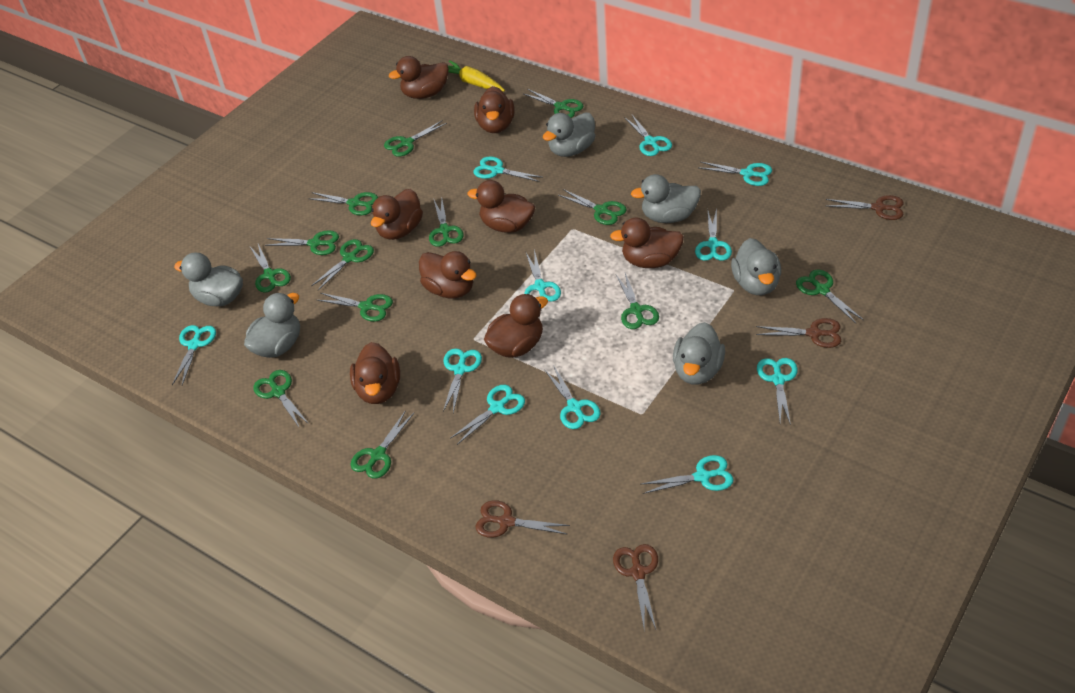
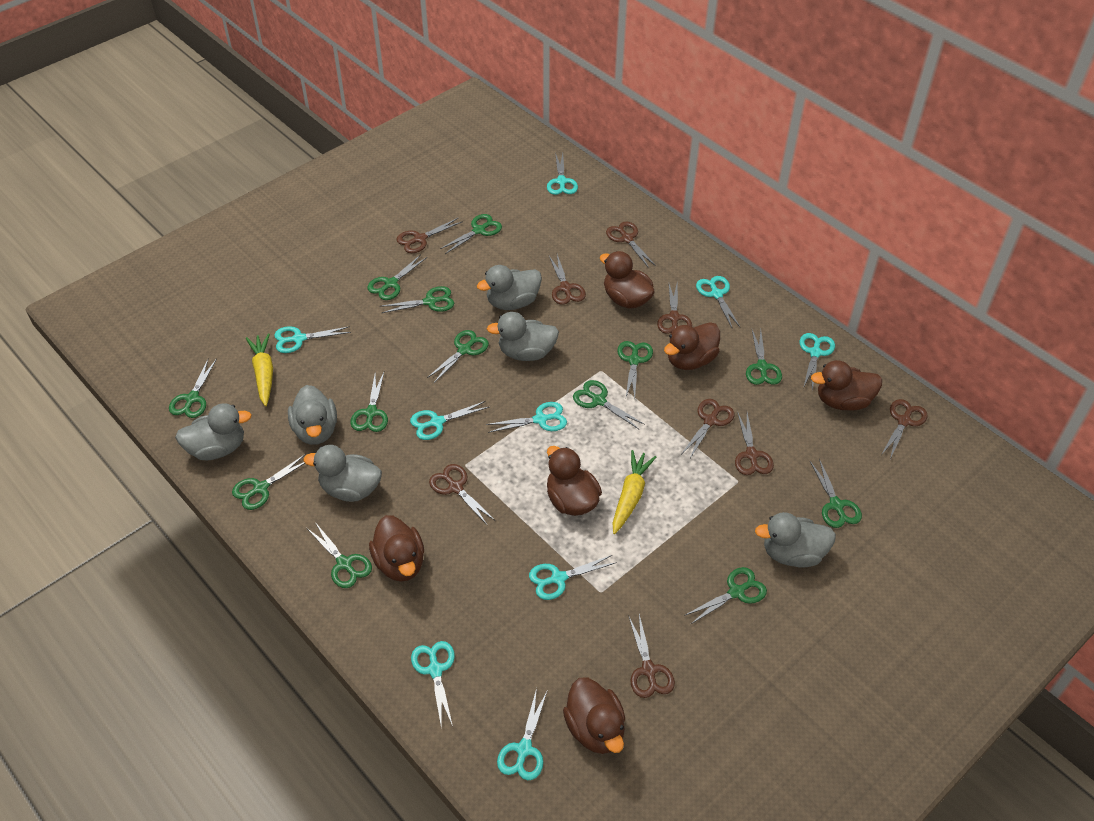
brown duck: 8 -> 6
brown scissors: 4 -> 9
turquoise scissors: 11 -> 9
yellow carrot: 1 -> 2

